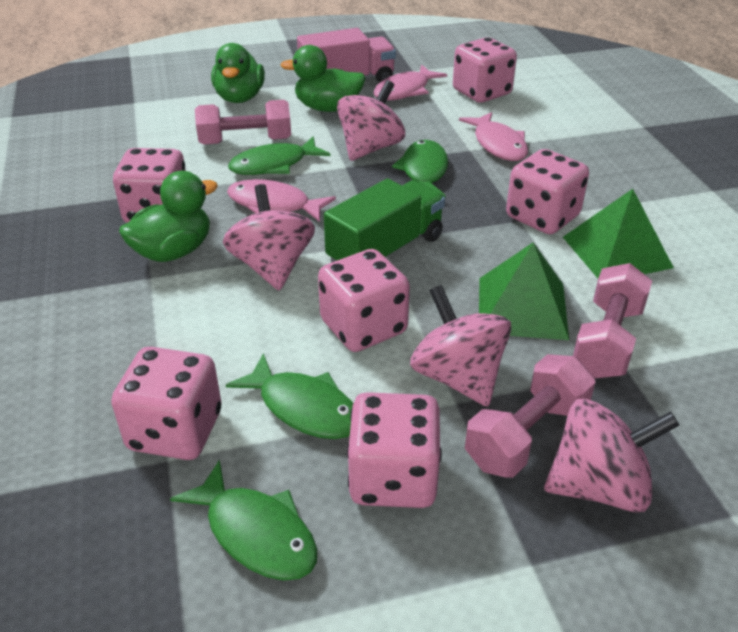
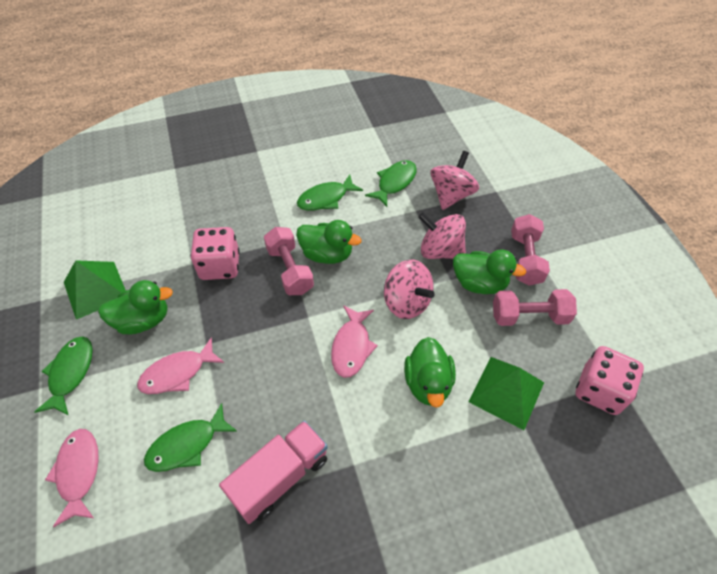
green duck: 3 -> 4
green truck: 1 -> 0
pink dice: 6 -> 2
pink spinning top: 4 -> 3

